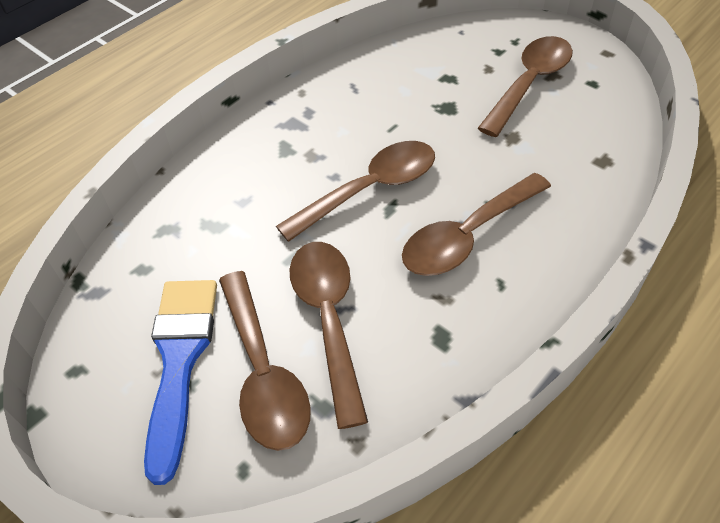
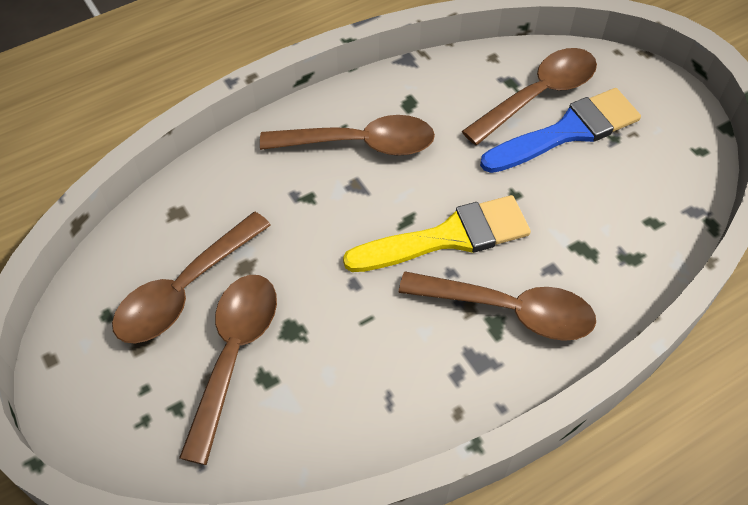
yellow brush: 0 -> 1

